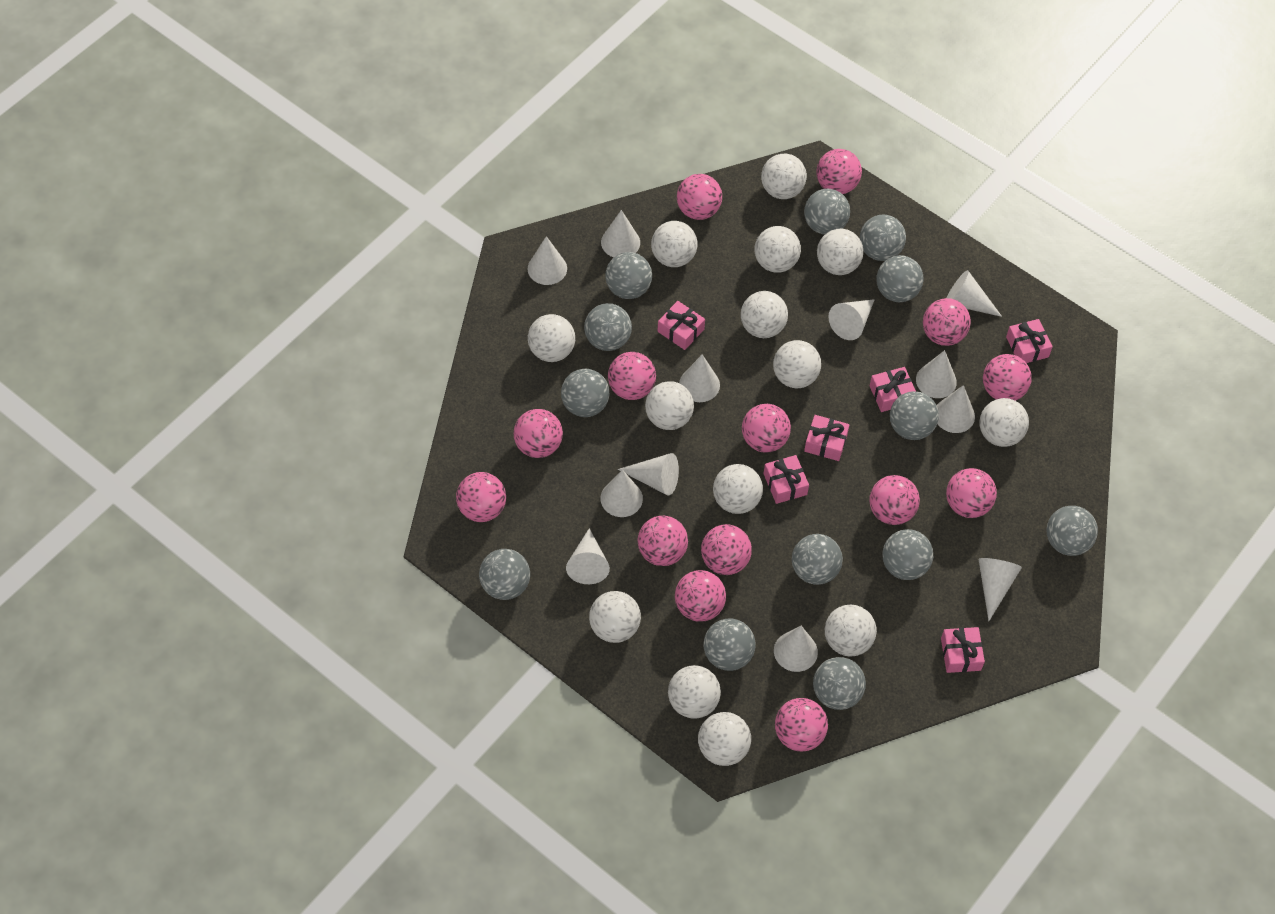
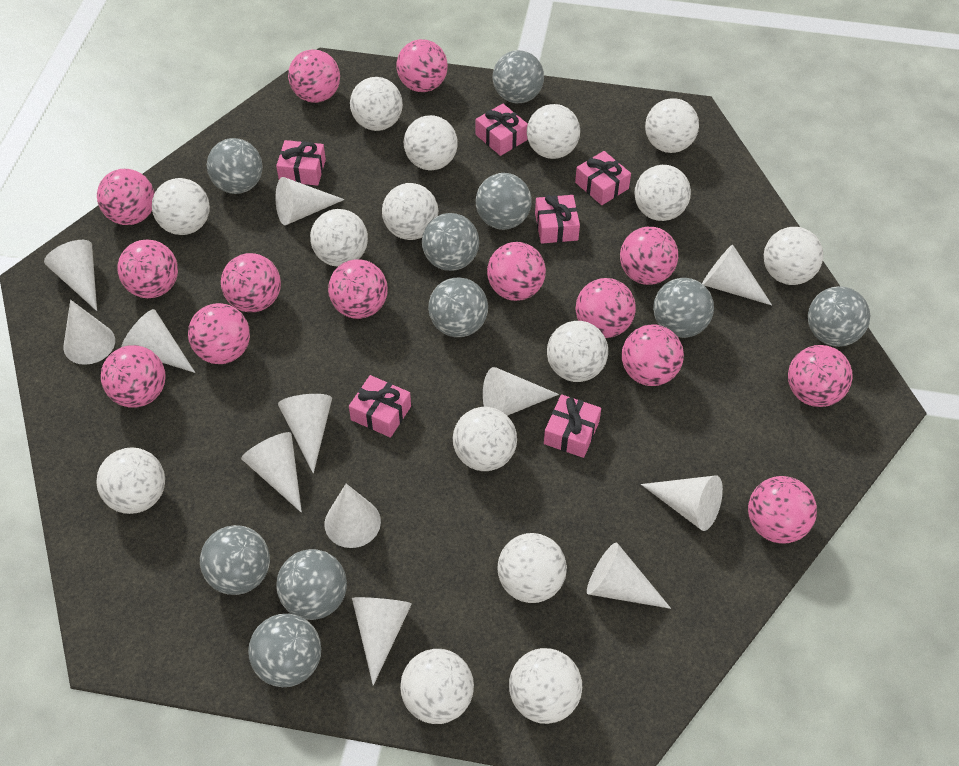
grey ball: 13 -> 10
white ball: 14 -> 15

